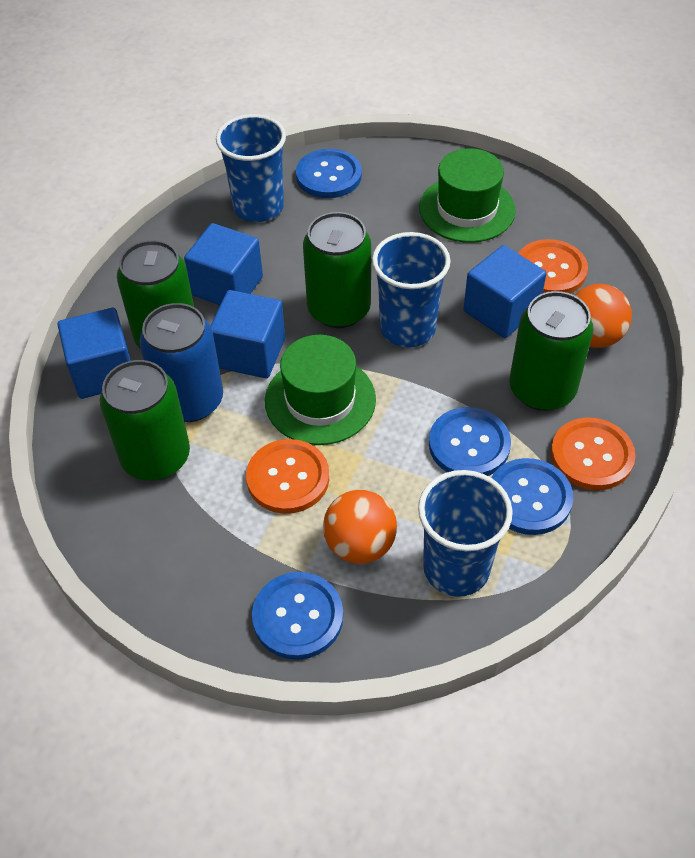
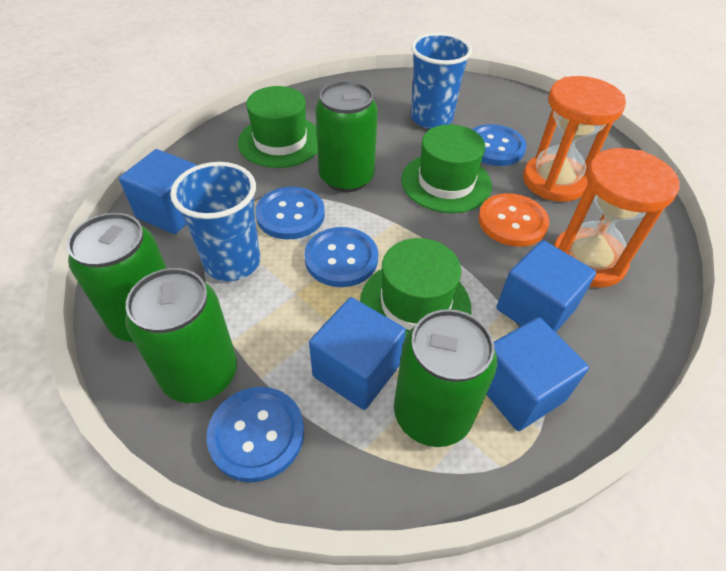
blue can: 1 -> 0
blue cup: 3 -> 2
green hat: 2 -> 3
orange ball: 2 -> 0
orange button: 3 -> 1
orange hourglass: 0 -> 2

